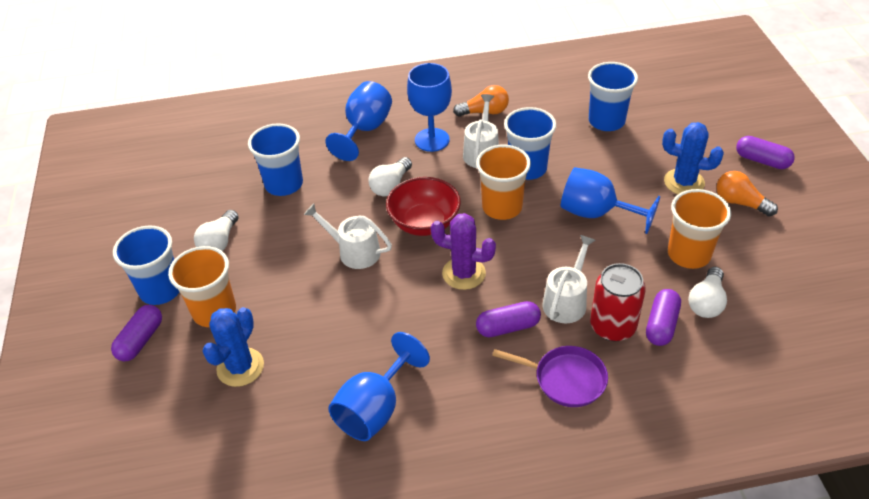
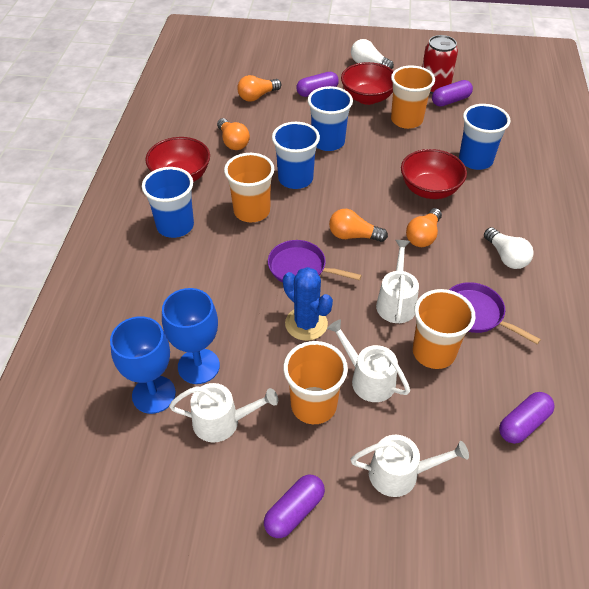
blue cactus: 2 -> 1
blue goblet: 4 -> 2
orange cup: 3 -> 4
orange light bulb: 2 -> 4
purple cactus: 1 -> 0
purple pan: 1 -> 2
red bowl: 1 -> 3
white light bulb: 3 -> 2
white watering can: 3 -> 4

